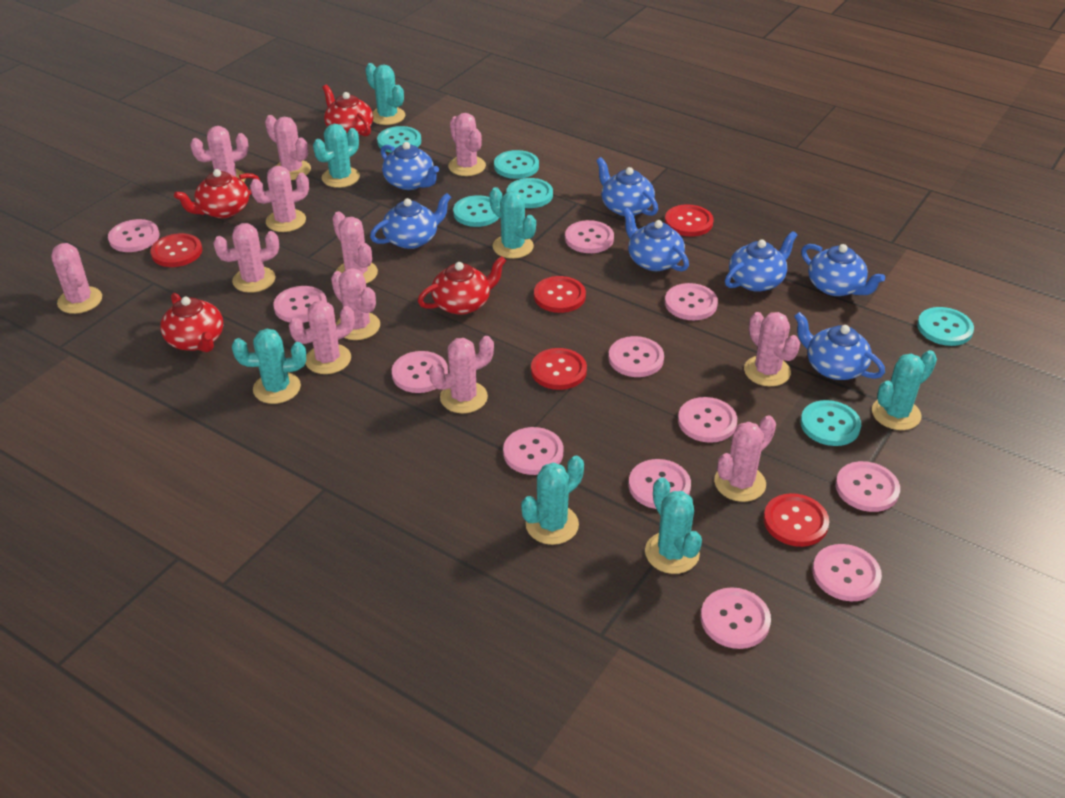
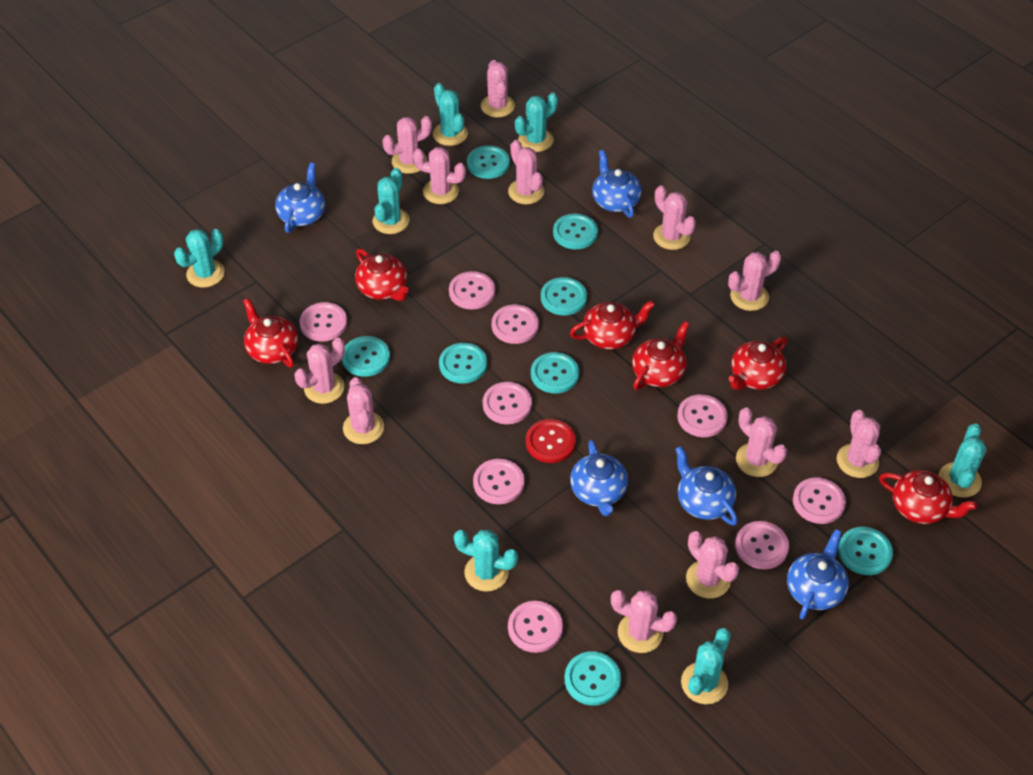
blue teapot: 7 -> 5
pink button: 12 -> 9
red button: 5 -> 1
red teapot: 4 -> 6
turquoise button: 6 -> 8

